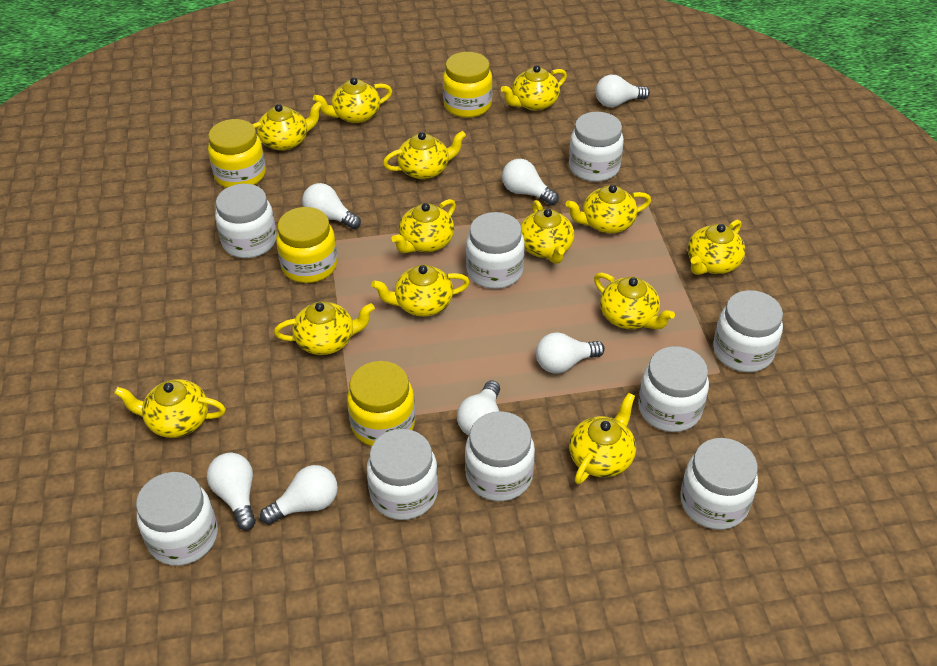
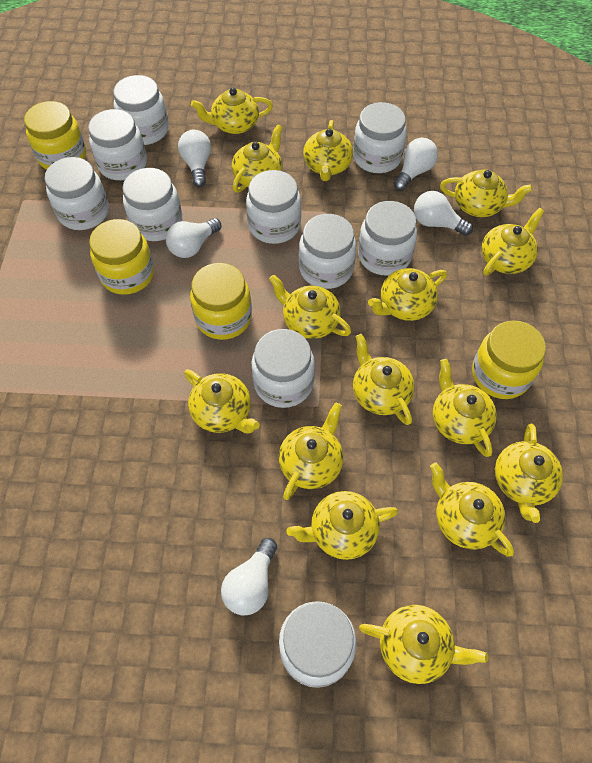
white jar: 9 -> 10
white light bulb: 7 -> 5
yellow teapot: 13 -> 15

